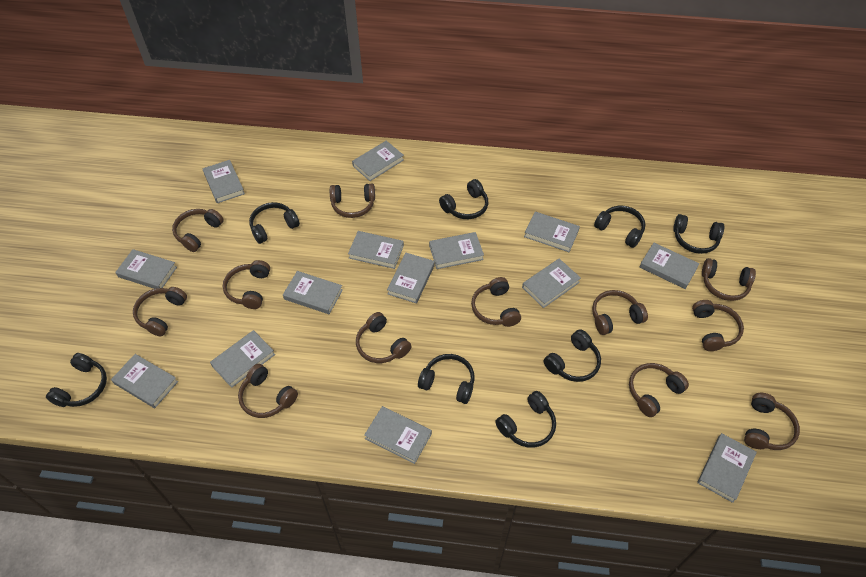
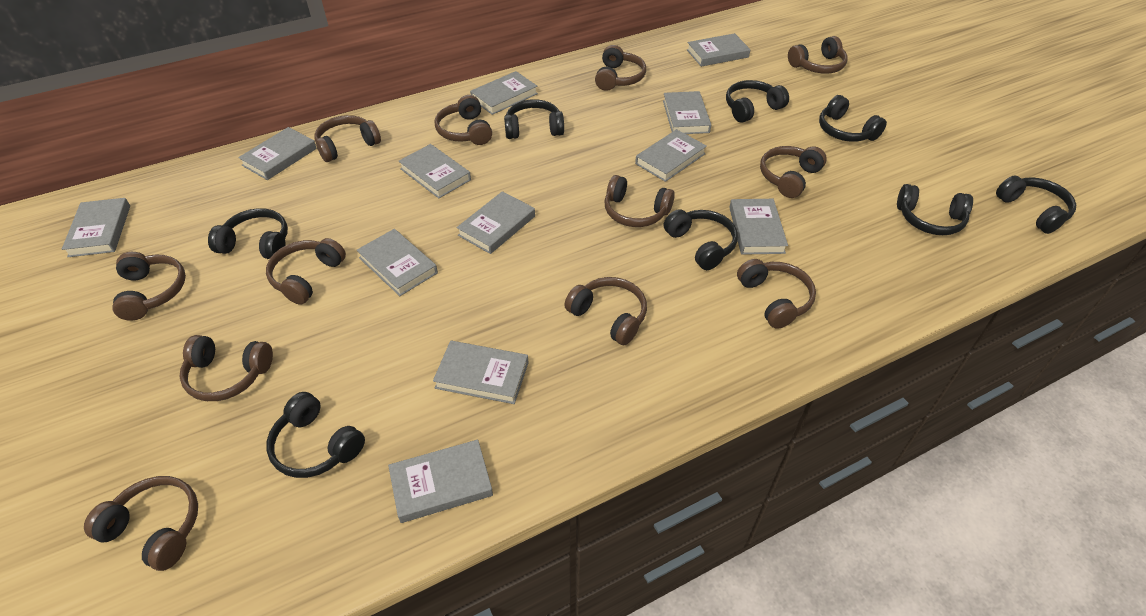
grey book: 14 -> 12

